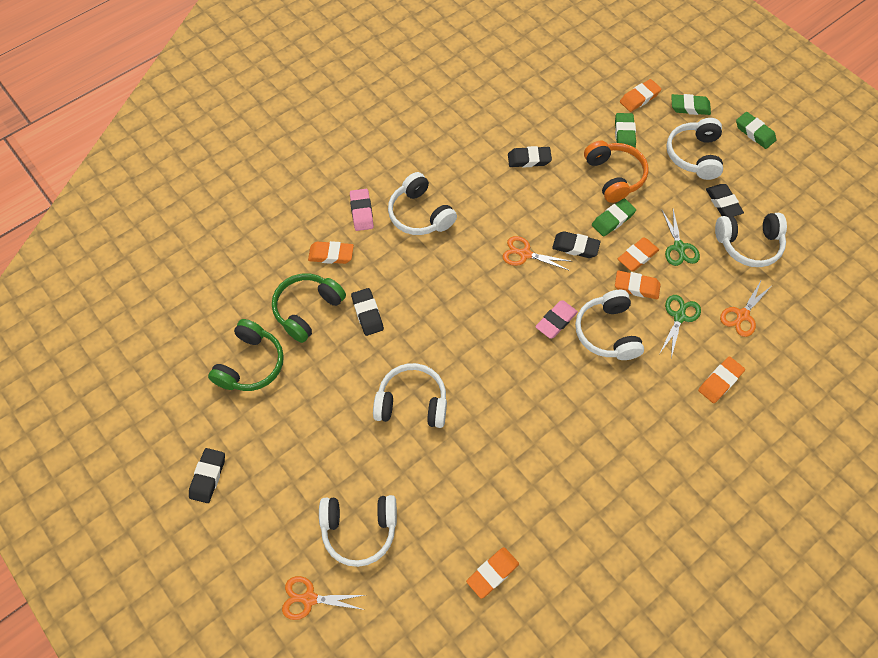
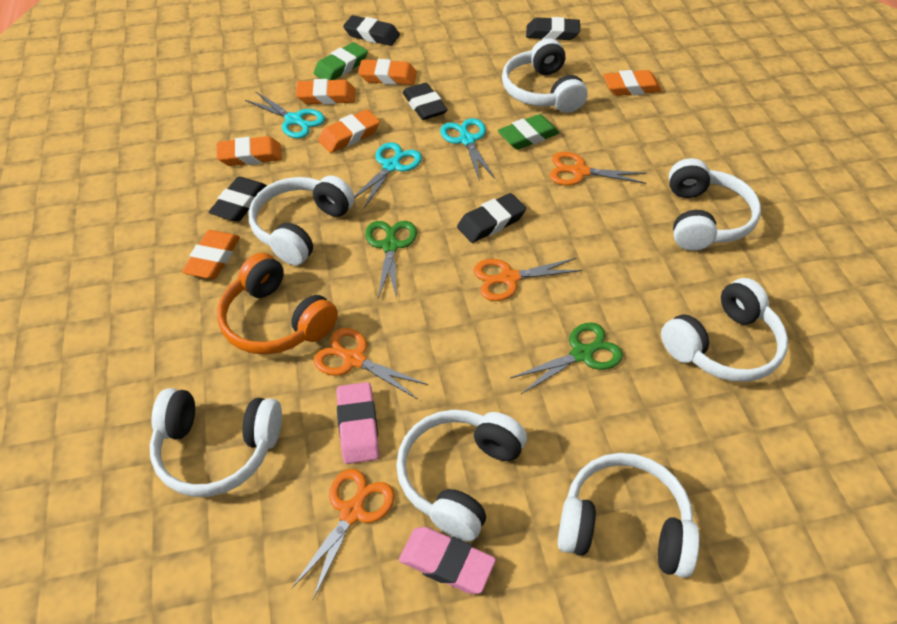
green eraser: 4 -> 2
green headphones: 2 -> 0
orange scissors: 3 -> 4
turquoise scissors: 0 -> 3
white headphones: 6 -> 7

